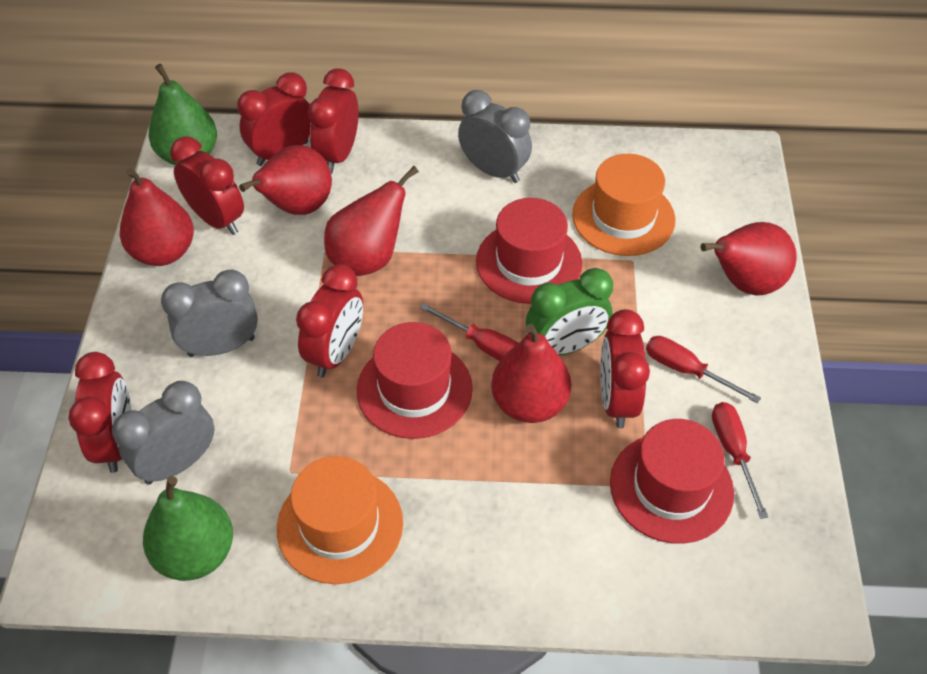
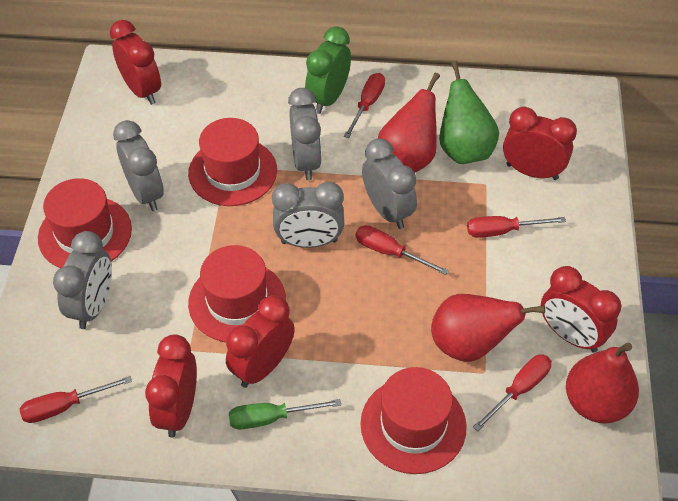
green pear: 2 -> 1
green screwdriver: 0 -> 1
grey clock: 3 -> 5
orange hat: 2 -> 0
red clock: 6 -> 5
red hat: 3 -> 4
red pear: 5 -> 3
red screwdriver: 3 -> 5

